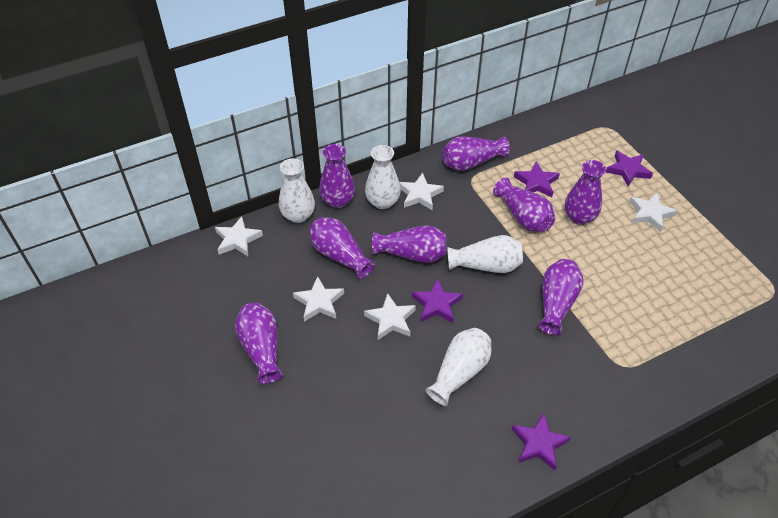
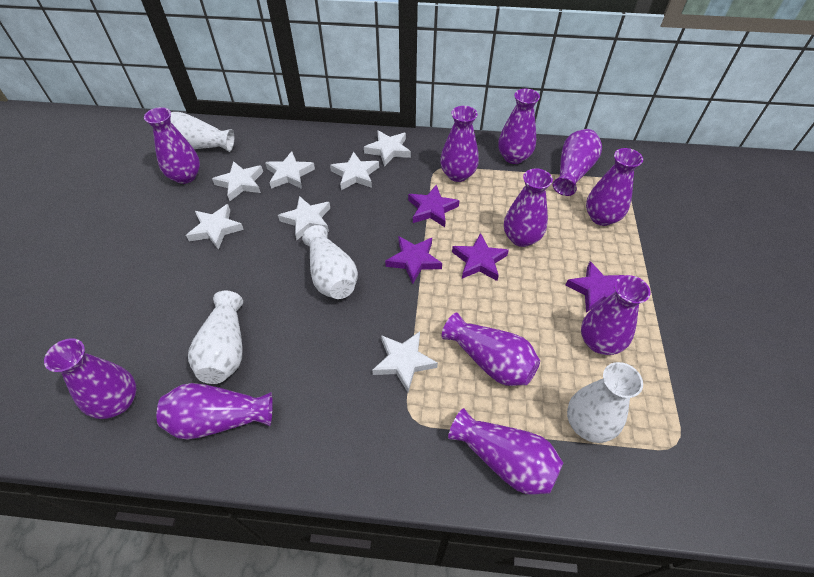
purple vase: 8 -> 11
white star: 5 -> 7

